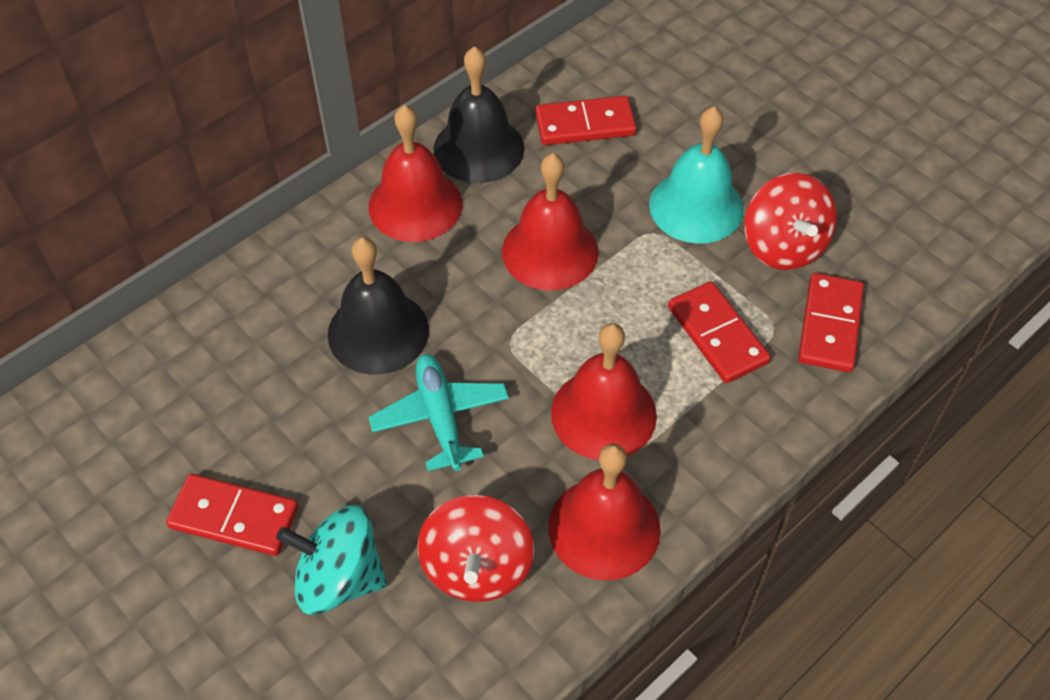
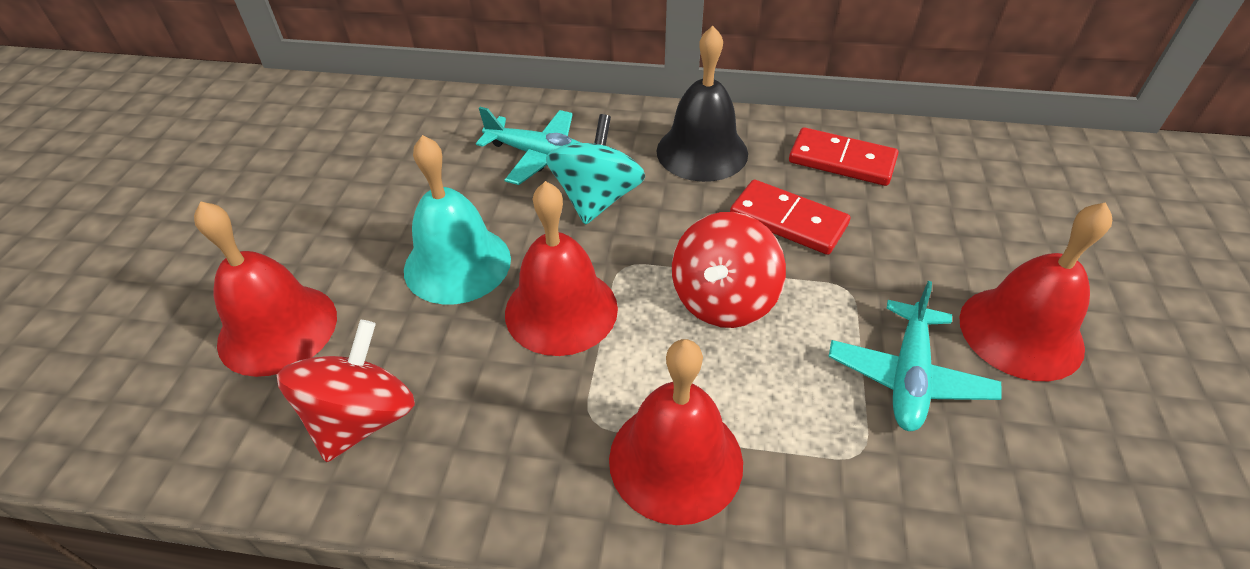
black bell: 2 -> 1
red domino: 4 -> 2
turquoise plane: 1 -> 2

